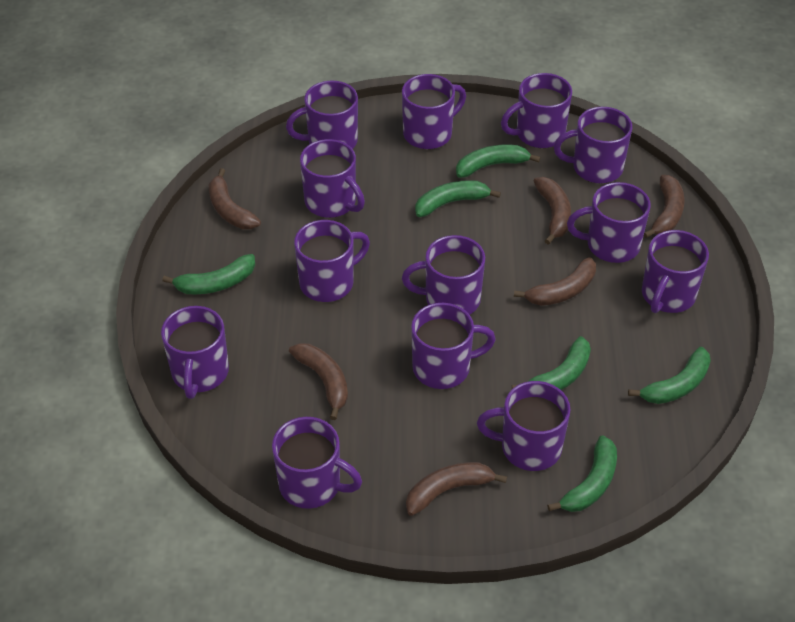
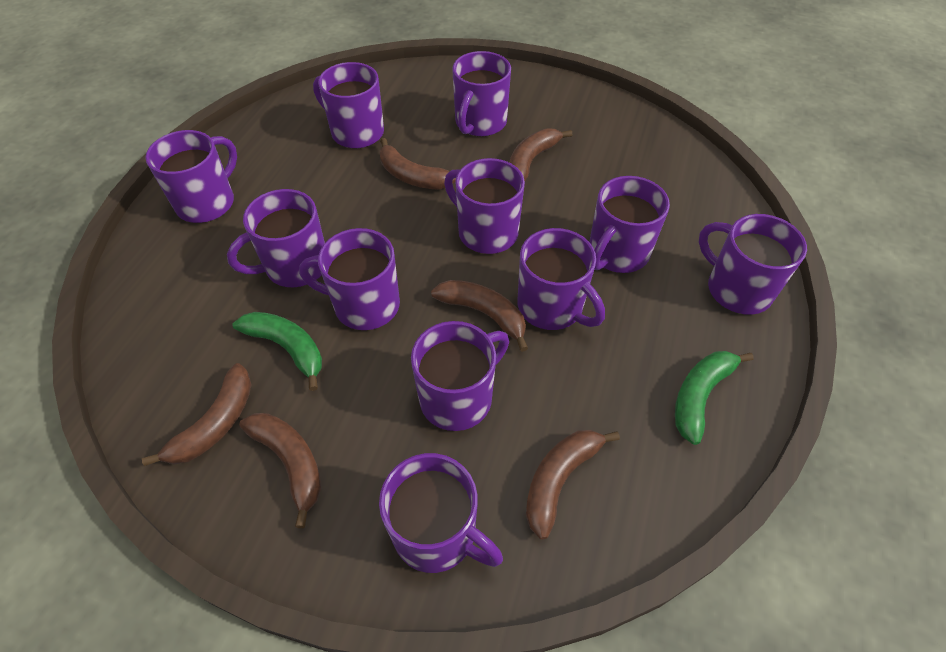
green banana: 6 -> 2
purple mug: 13 -> 11

